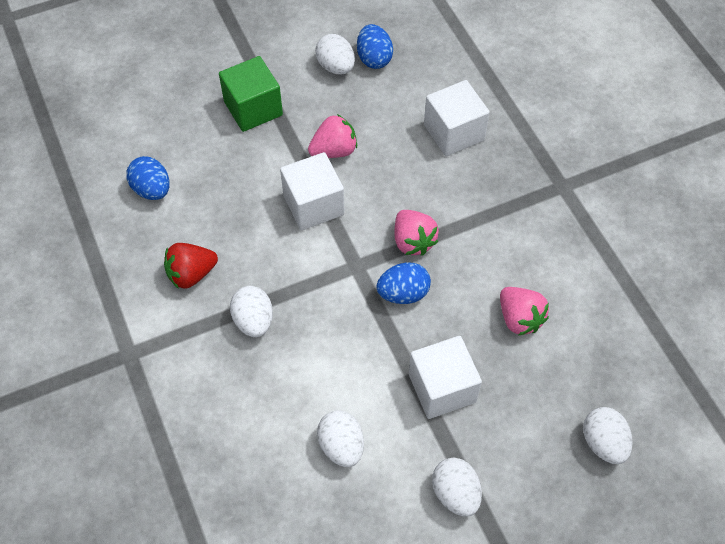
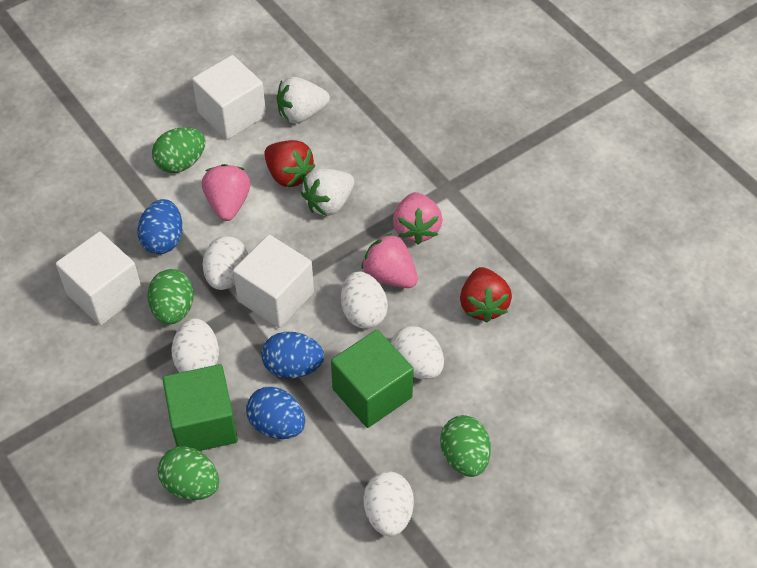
green cube: 1 -> 2
green egg: 0 -> 4
red strawberry: 1 -> 2
white strawberry: 0 -> 2

